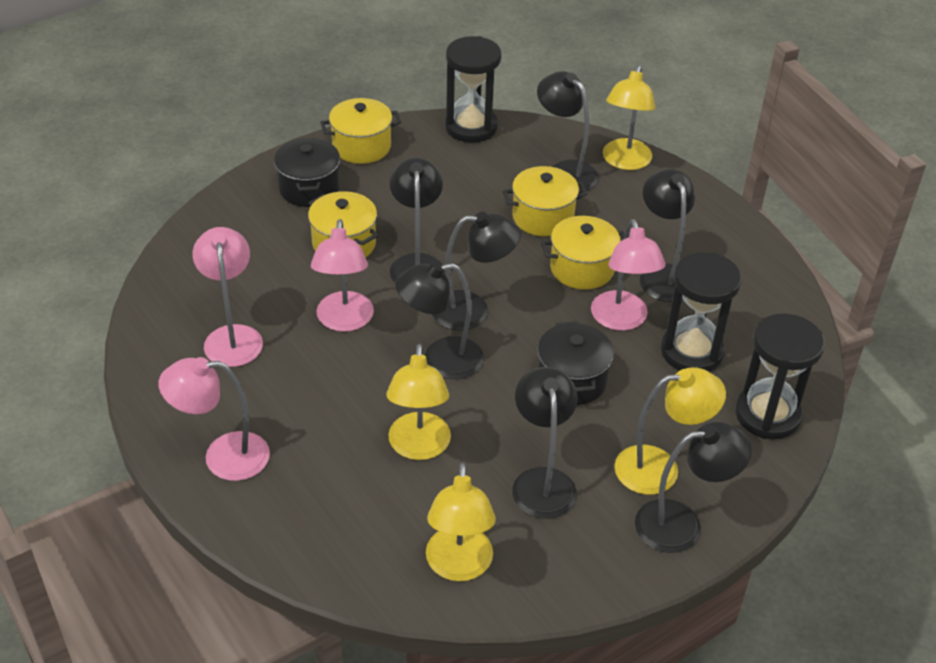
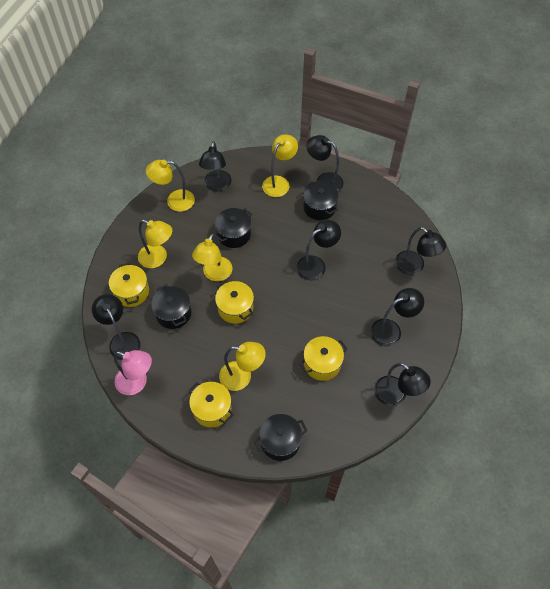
black hourglass: 3 -> 0
black pot: 2 -> 4
pink lamp: 4 -> 1
yellow lamp: 4 -> 5

